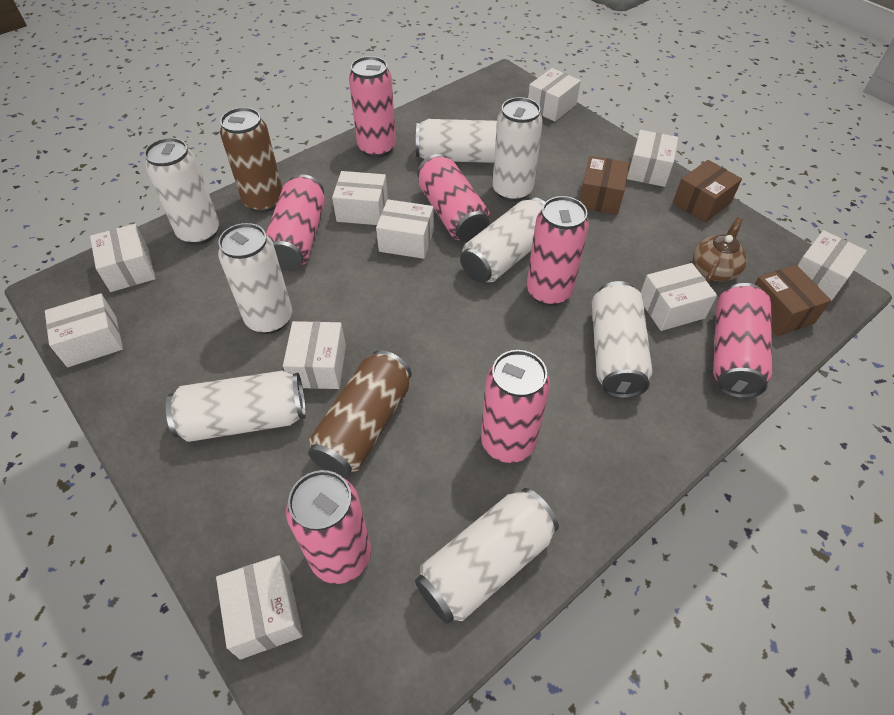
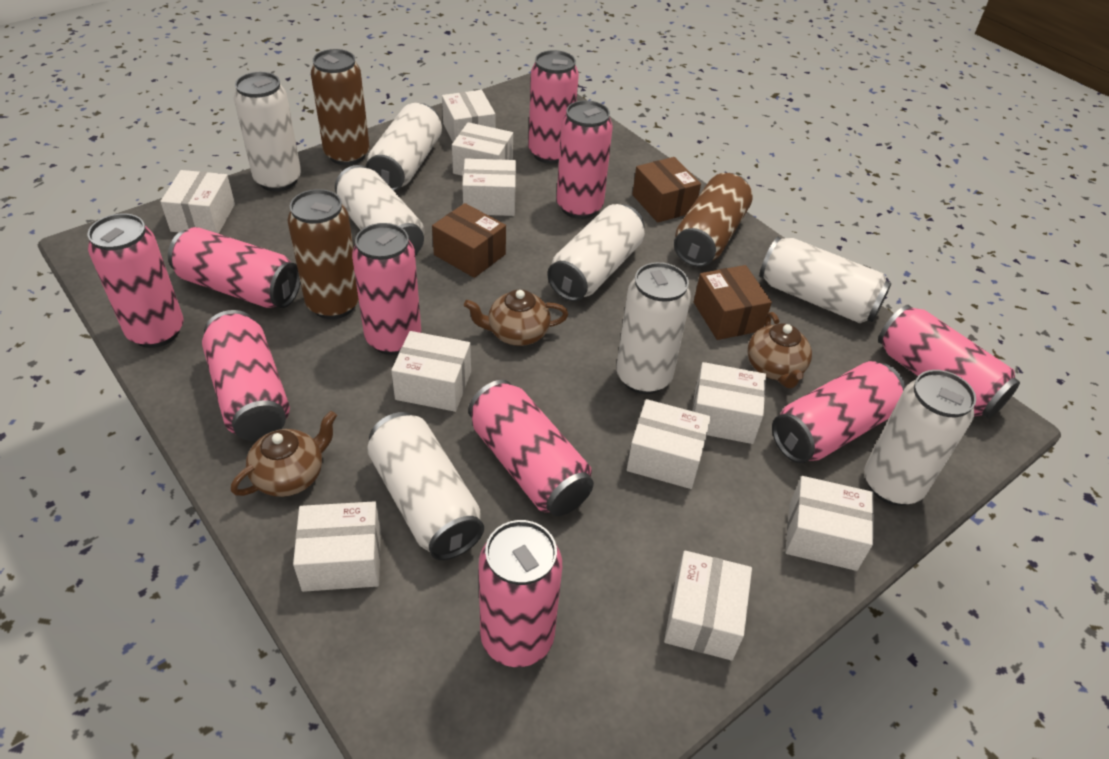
brown can: 2 -> 3
brown teapot: 1 -> 3
pink can: 7 -> 10

